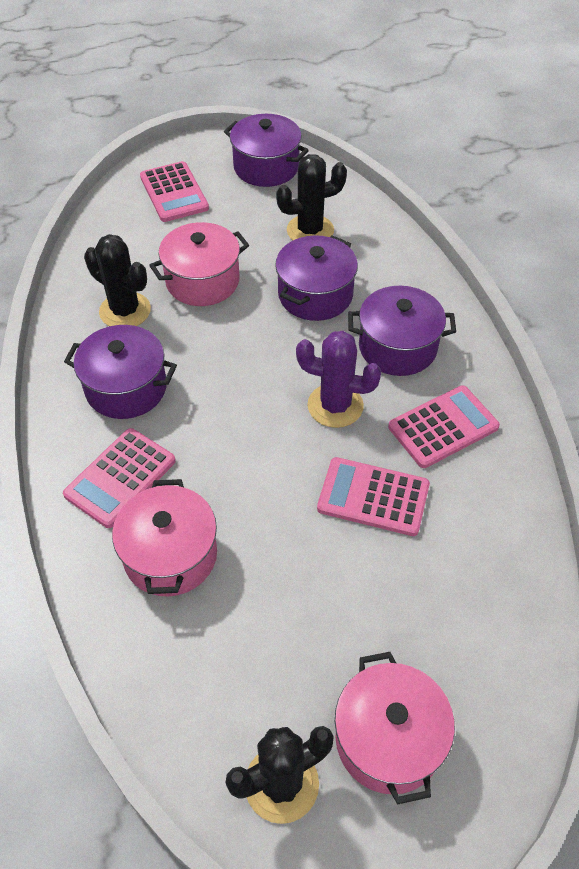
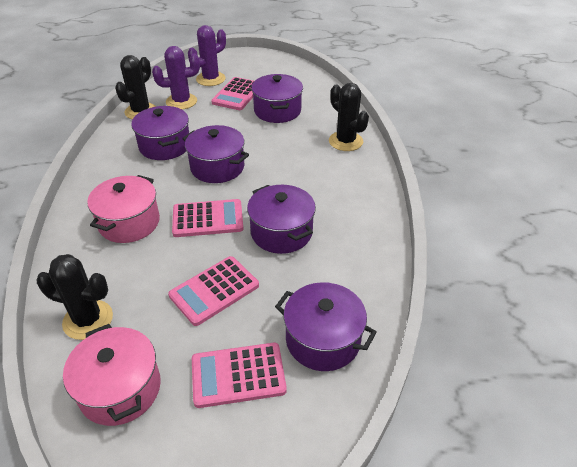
pink pot: 3 -> 2
purple cactus: 1 -> 2
purple pot: 4 -> 5

